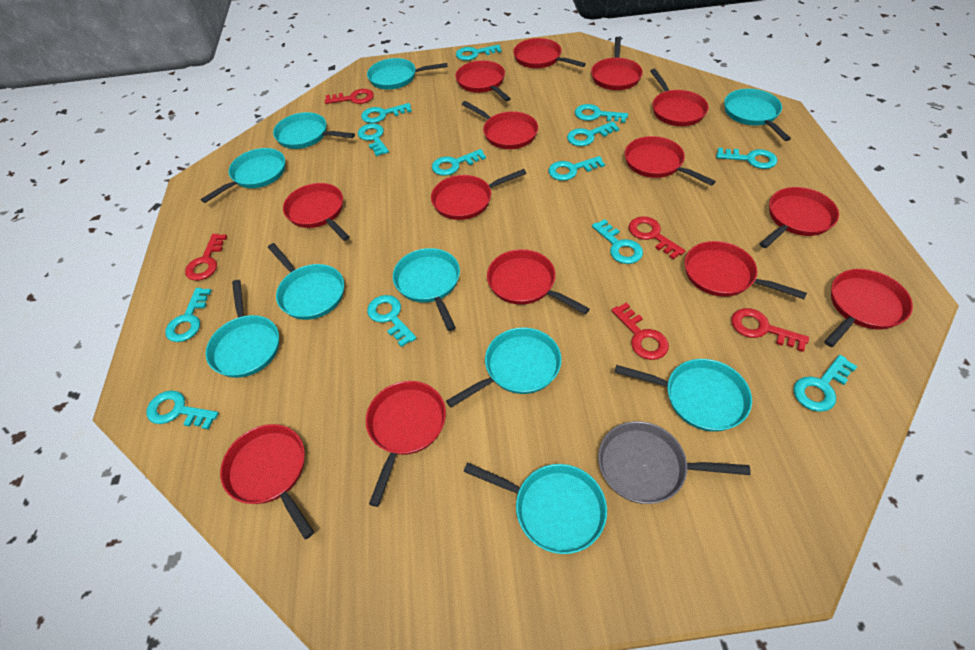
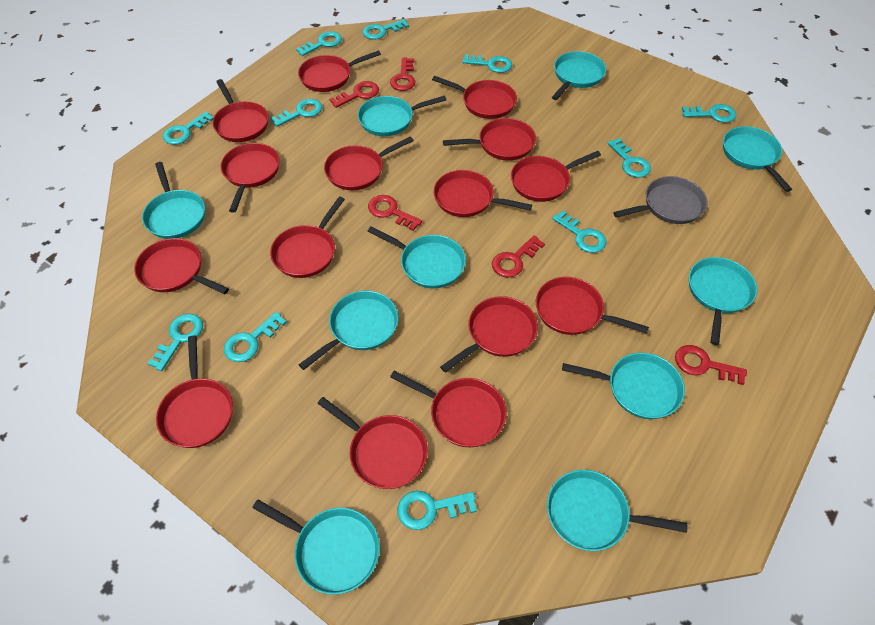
red pan: 14 -> 15
turquoise key: 13 -> 11

